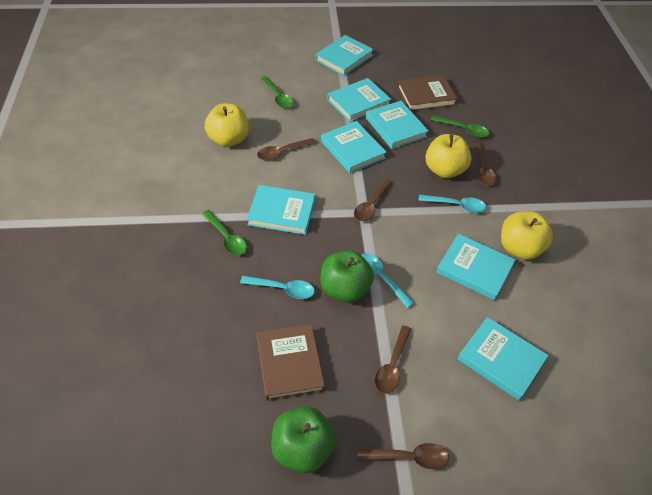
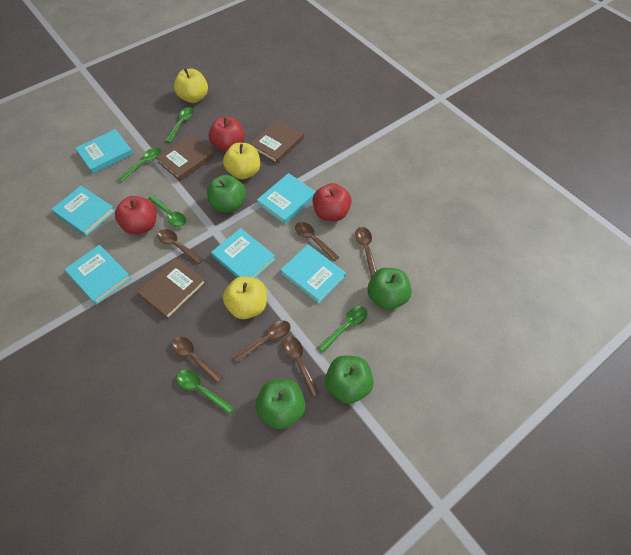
brown book: 2 -> 3
brown spoon: 5 -> 6
green apple: 2 -> 4
green spoon: 3 -> 5
red apple: 0 -> 3
turquoise book: 7 -> 6
turquoise spoon: 3 -> 0

